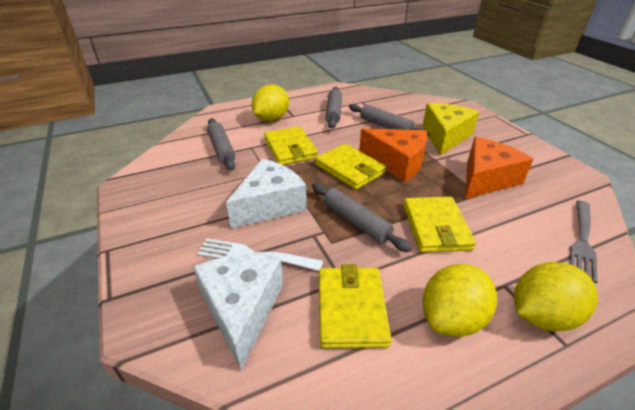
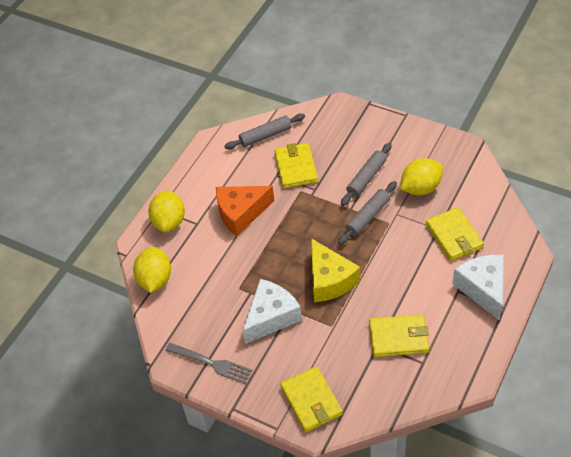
grey rolling pin: 4 -> 3
orange cheese: 2 -> 1
white fork: 1 -> 0

